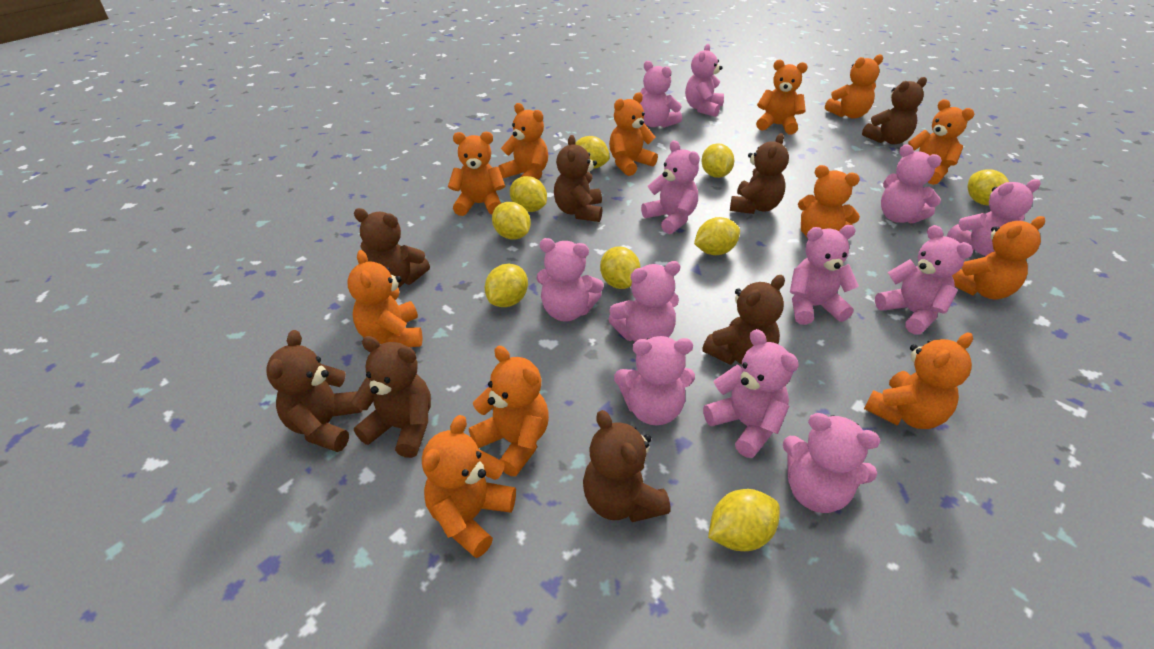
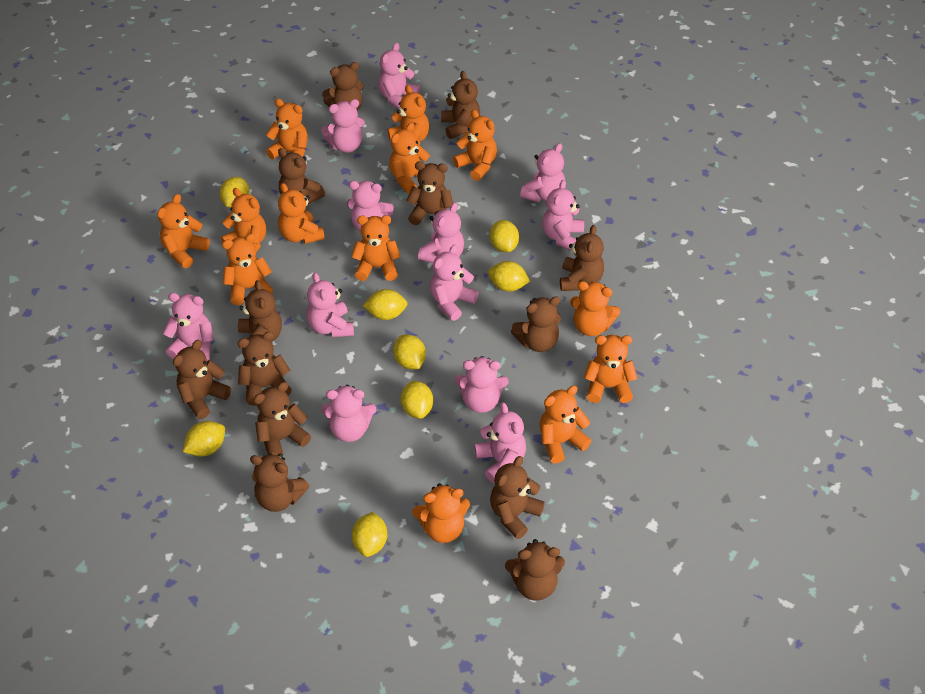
brown teddy bear: 8 -> 13
orange teddy bear: 12 -> 13
yellow lemon: 9 -> 8

